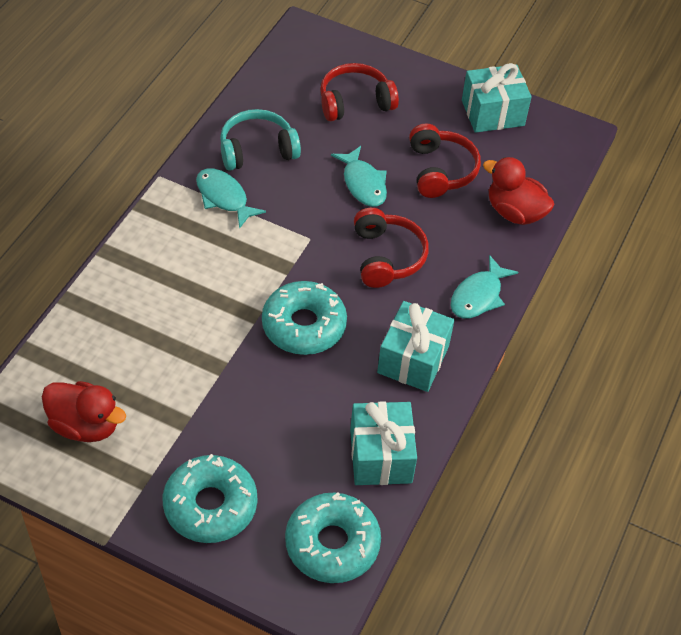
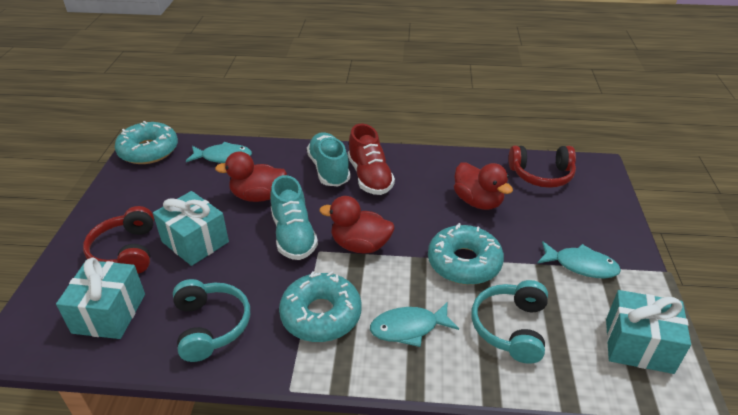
red duck: 2 -> 3
red headphones: 3 -> 2
red shoe: 0 -> 1
turquoise headphones: 1 -> 2
turquoise shoe: 0 -> 2

